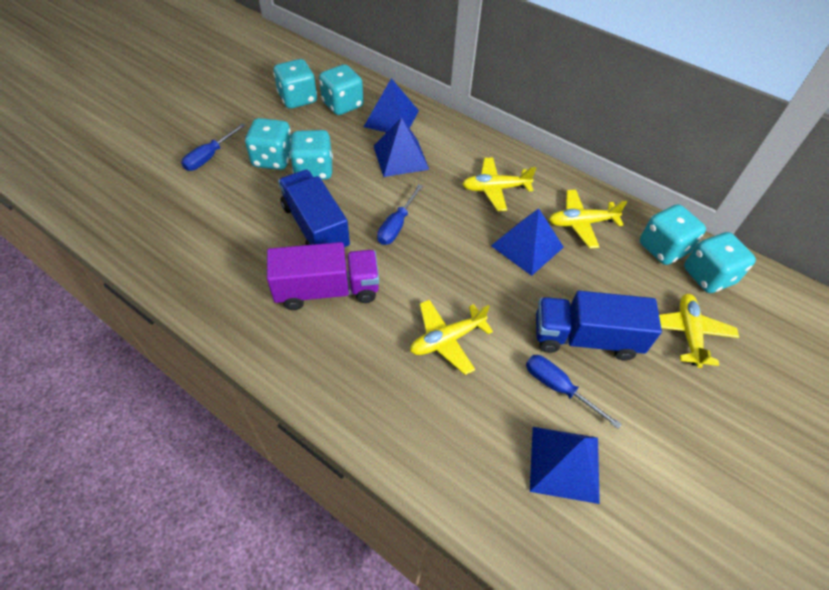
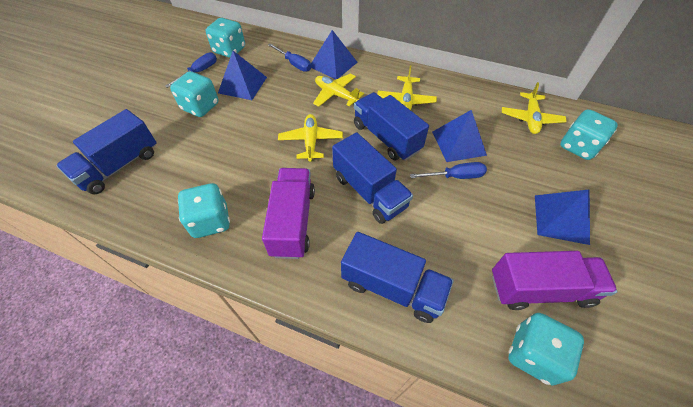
blue truck: 2 -> 4
purple truck: 1 -> 2
turquoise dice: 6 -> 5

